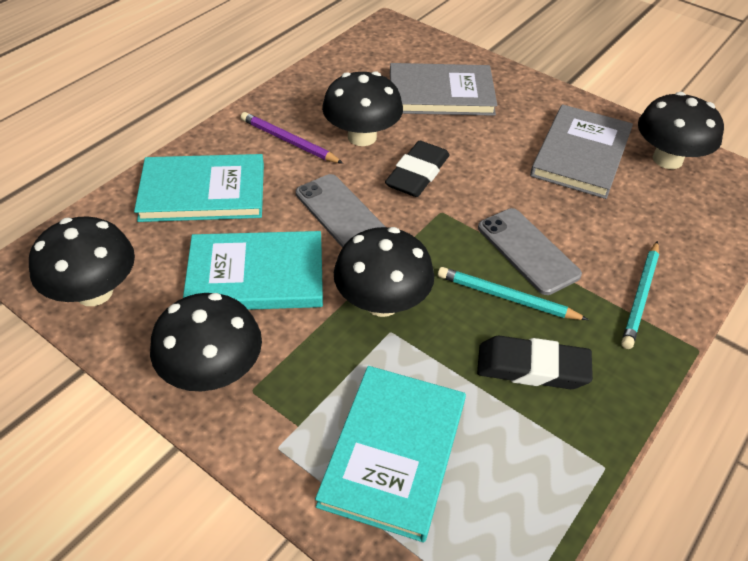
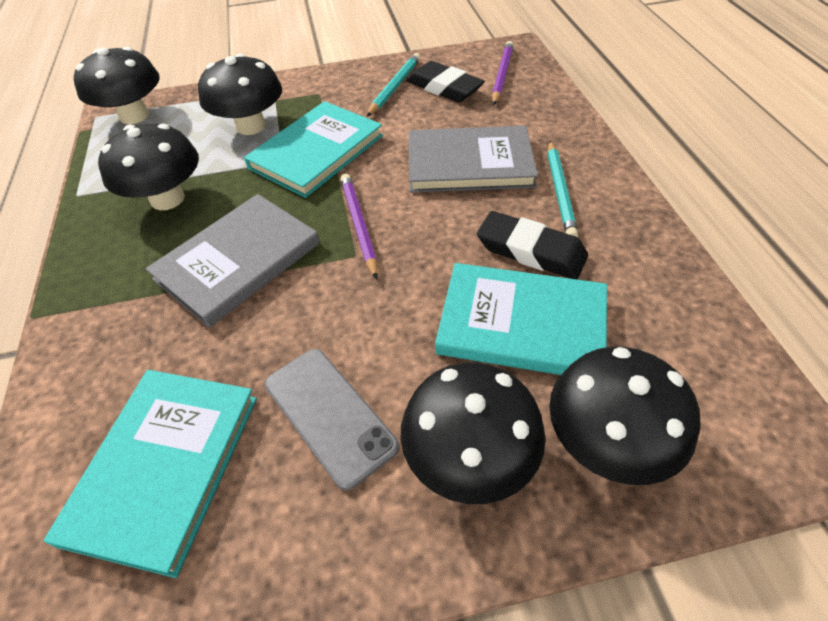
grey phone: 2 -> 1
purple pencil: 1 -> 2

